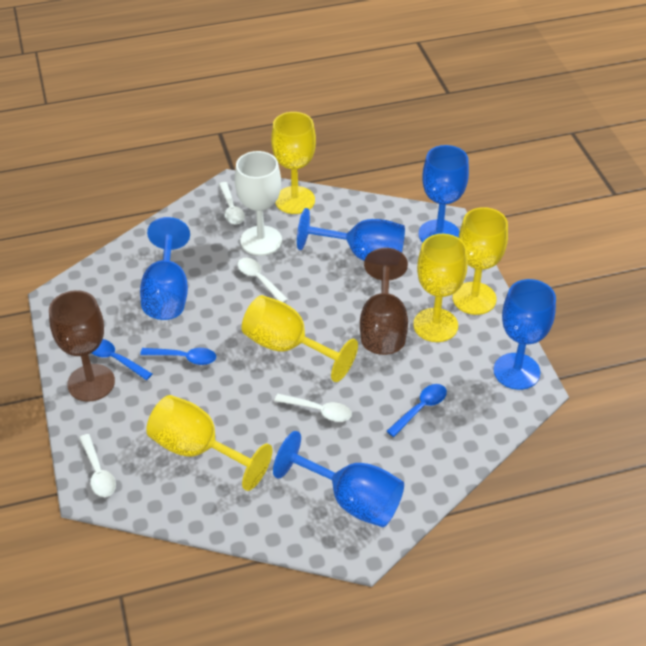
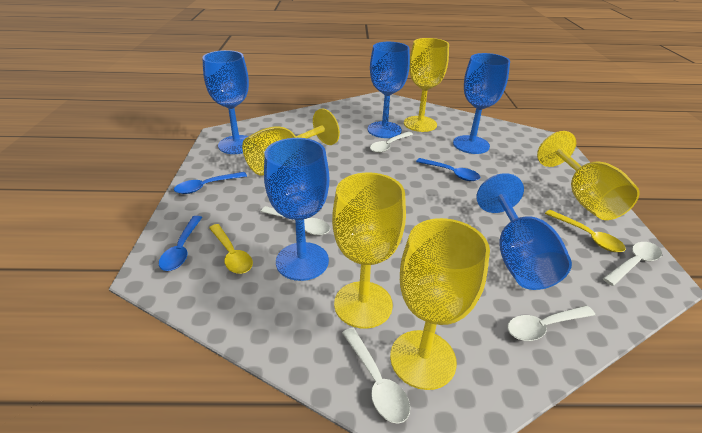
brown goblet: 2 -> 0
white goblet: 1 -> 0
white spoon: 4 -> 5
yellow spoon: 0 -> 2

